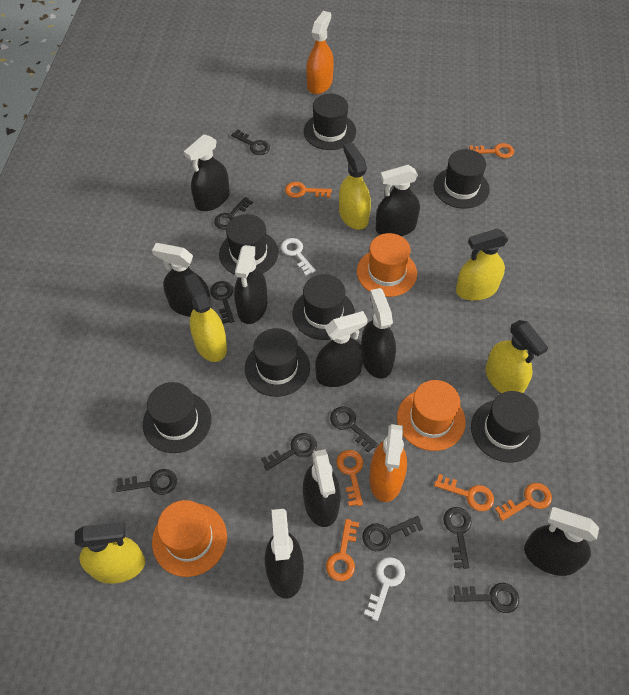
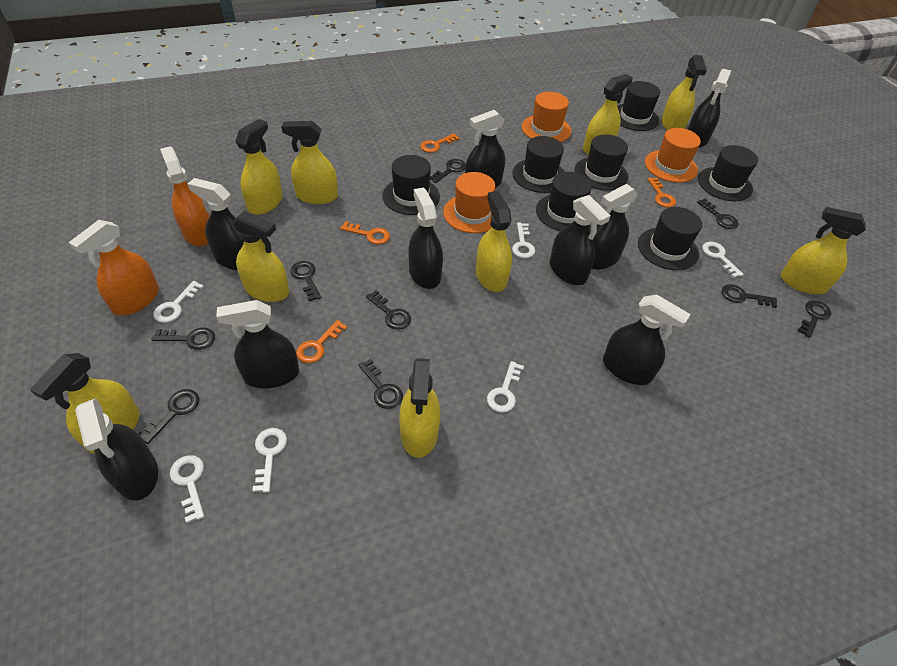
orange key: 6 -> 4
white key: 2 -> 6
yellow spray bottle: 5 -> 9

